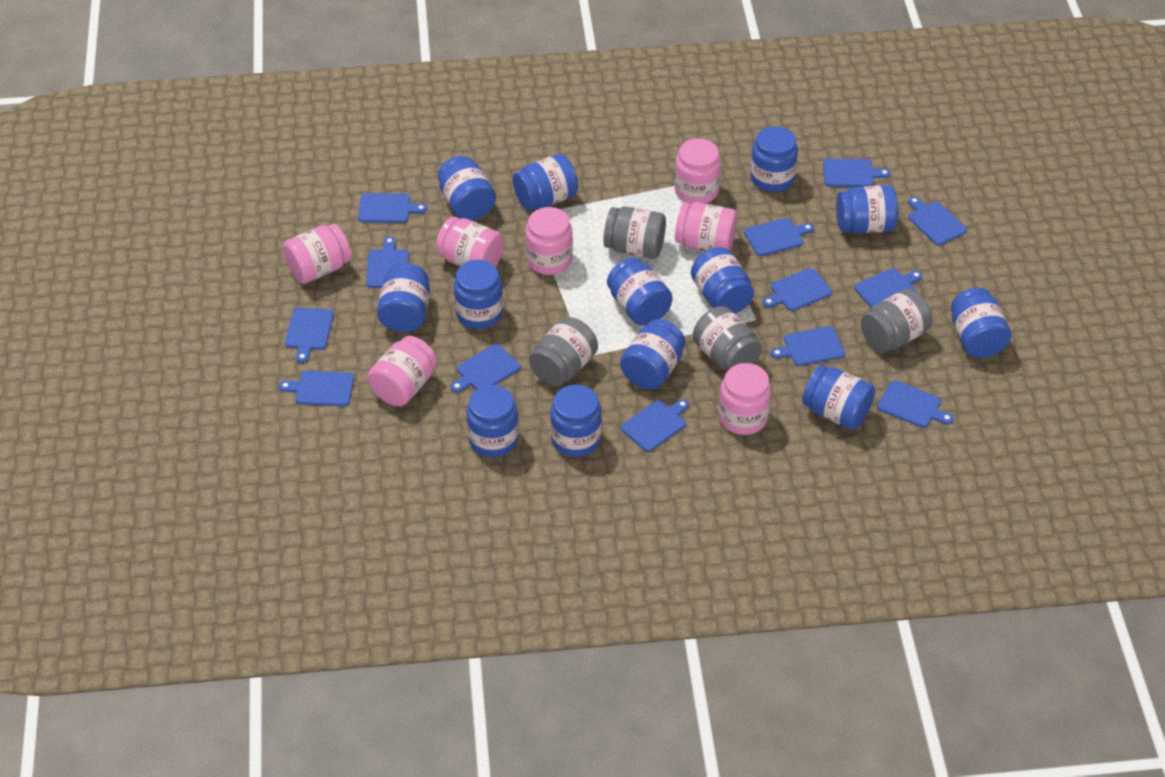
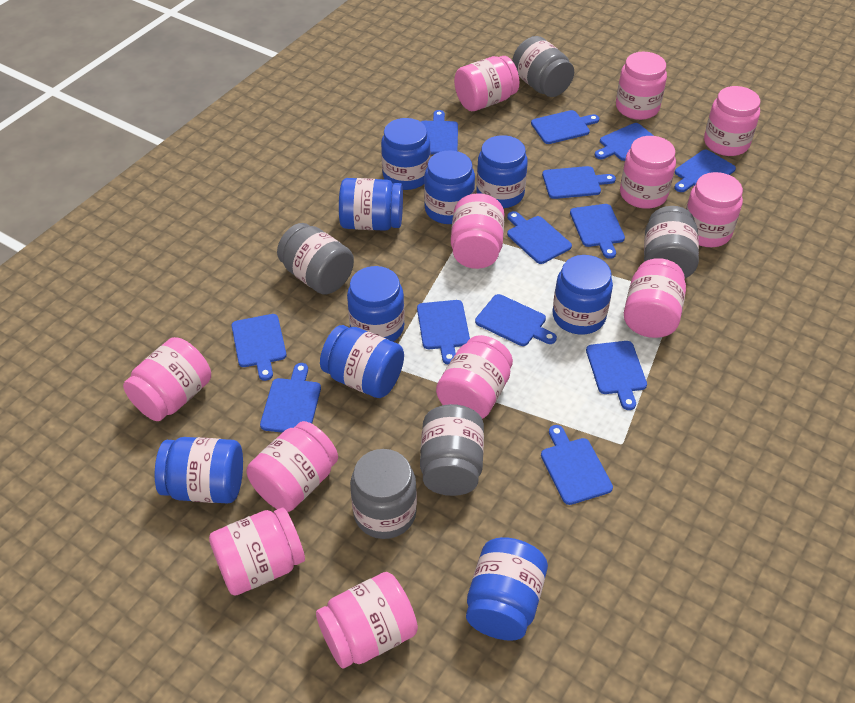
blue jar: 13 -> 9
grey jar: 4 -> 5
pink jar: 7 -> 12

